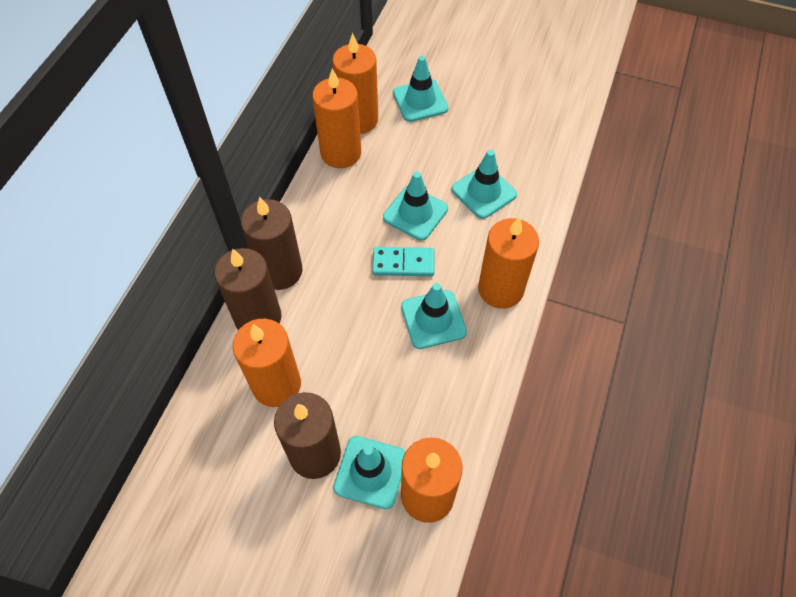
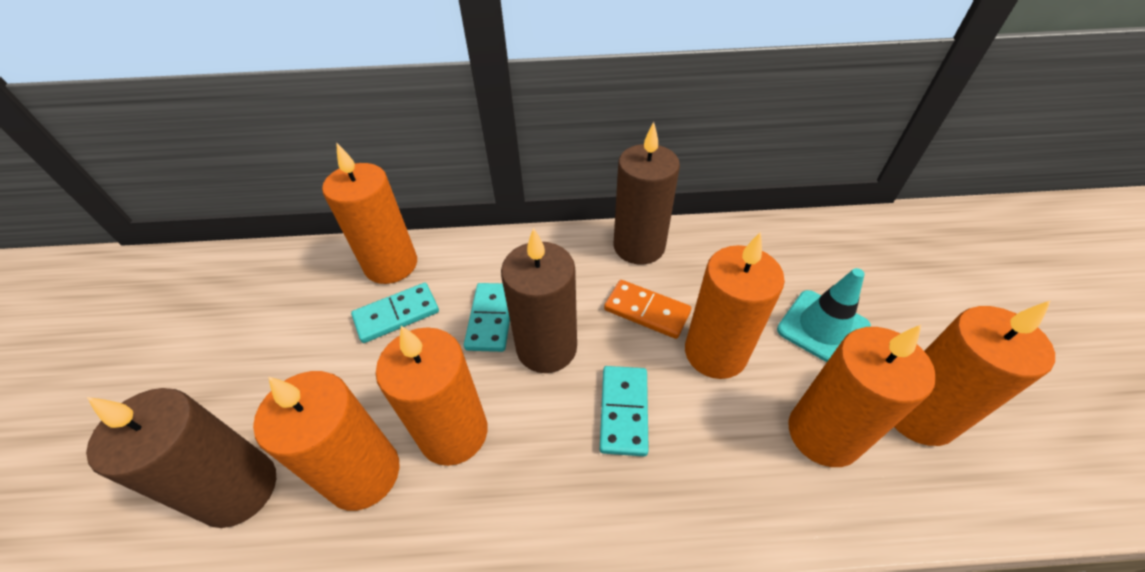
orange candle: 5 -> 6
orange domino: 0 -> 1
turquoise domino: 1 -> 3
turquoise traffic cone: 5 -> 1

